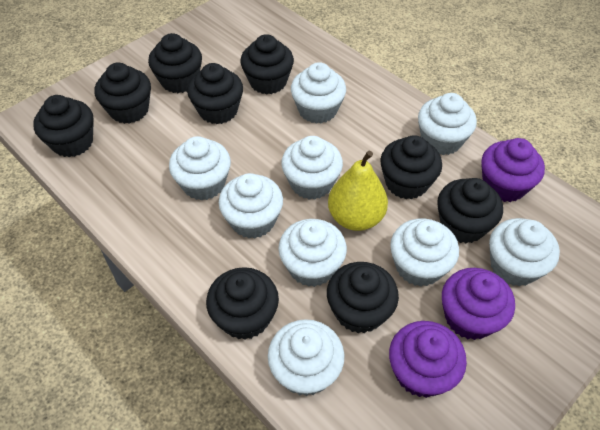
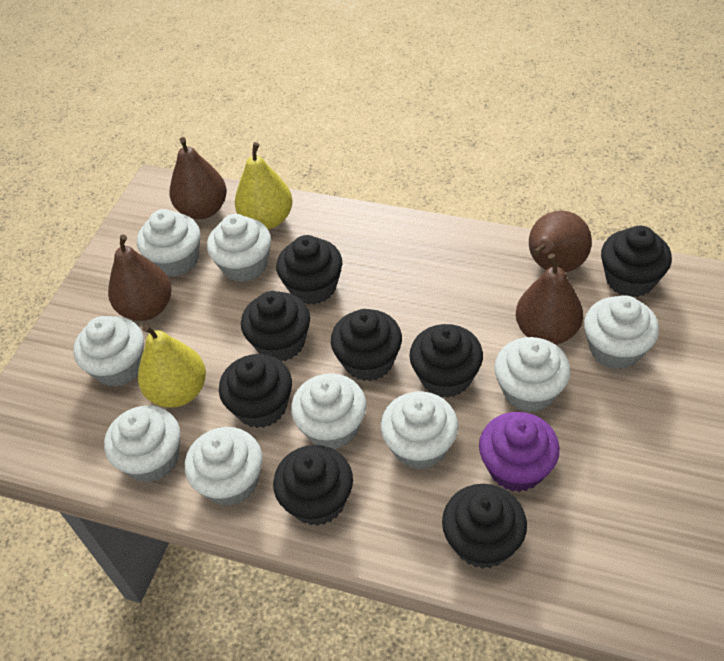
black cupcake: 9 -> 8
brown pear: 0 -> 4
purple cupcake: 3 -> 1
yellow pear: 1 -> 2

